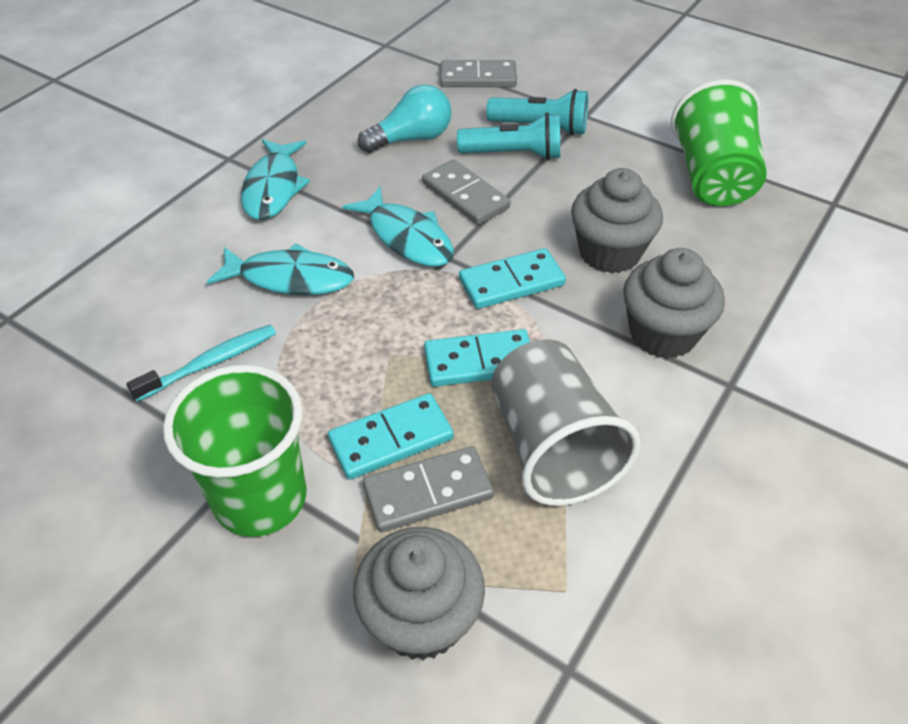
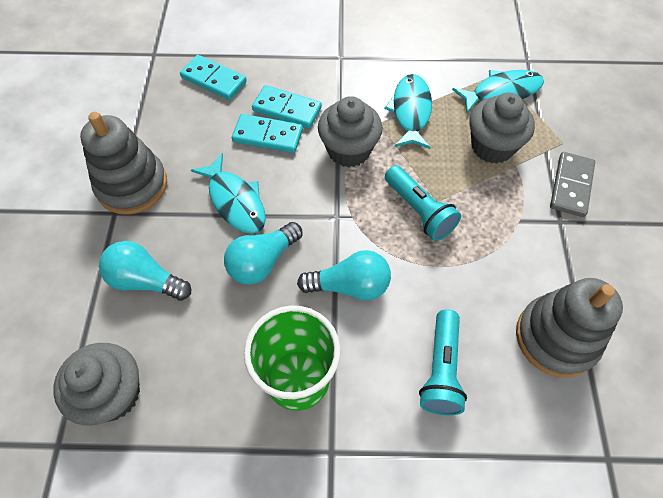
green cup: 2 -> 1
grey cup: 1 -> 0
grey domino: 3 -> 1
grey stacking toy: 0 -> 2
turquoise light bulb: 1 -> 3
turquoise toothbrush: 1 -> 0

